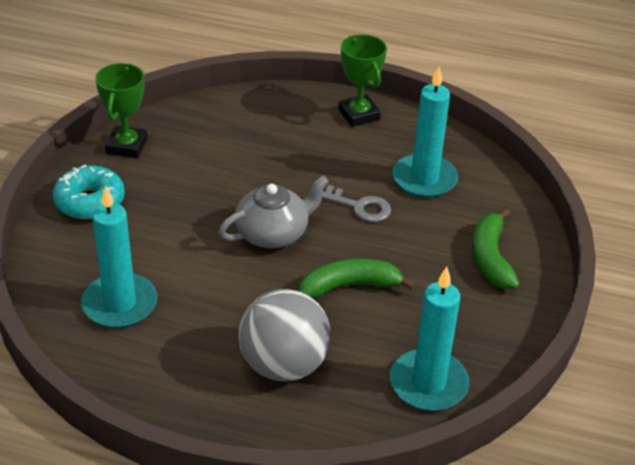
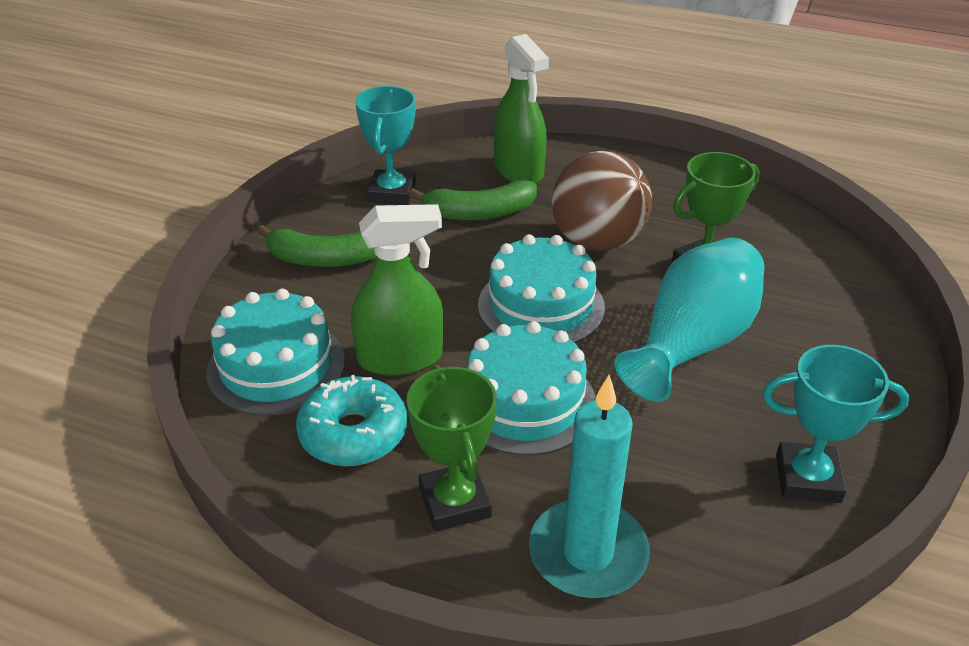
brown ball: 0 -> 1
green spray bottle: 0 -> 2
grey ball: 1 -> 0
grey key: 1 -> 0
grey teapot: 1 -> 0
turquoise cake: 0 -> 3
turquoise candle: 3 -> 1
turquoise trophy: 0 -> 2
turquoise vase: 0 -> 1

